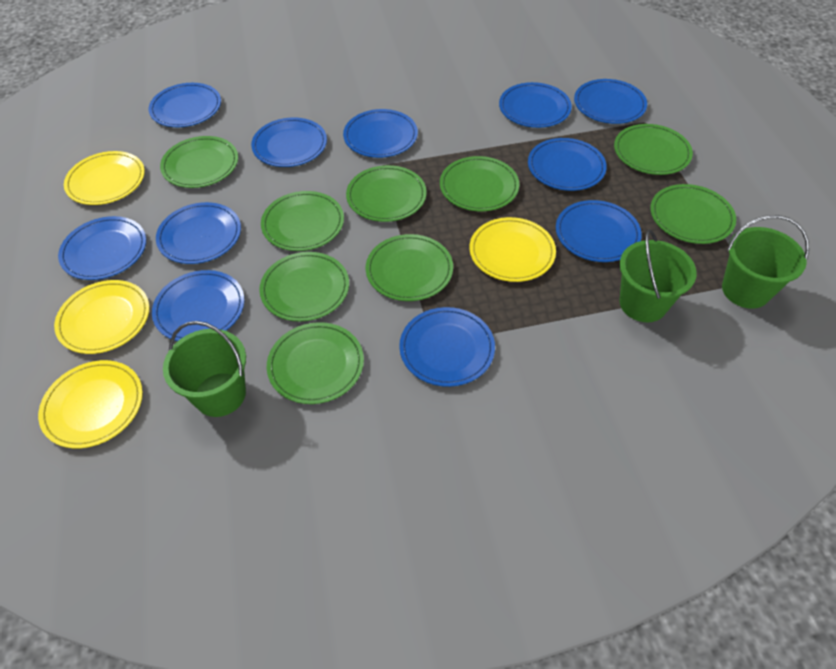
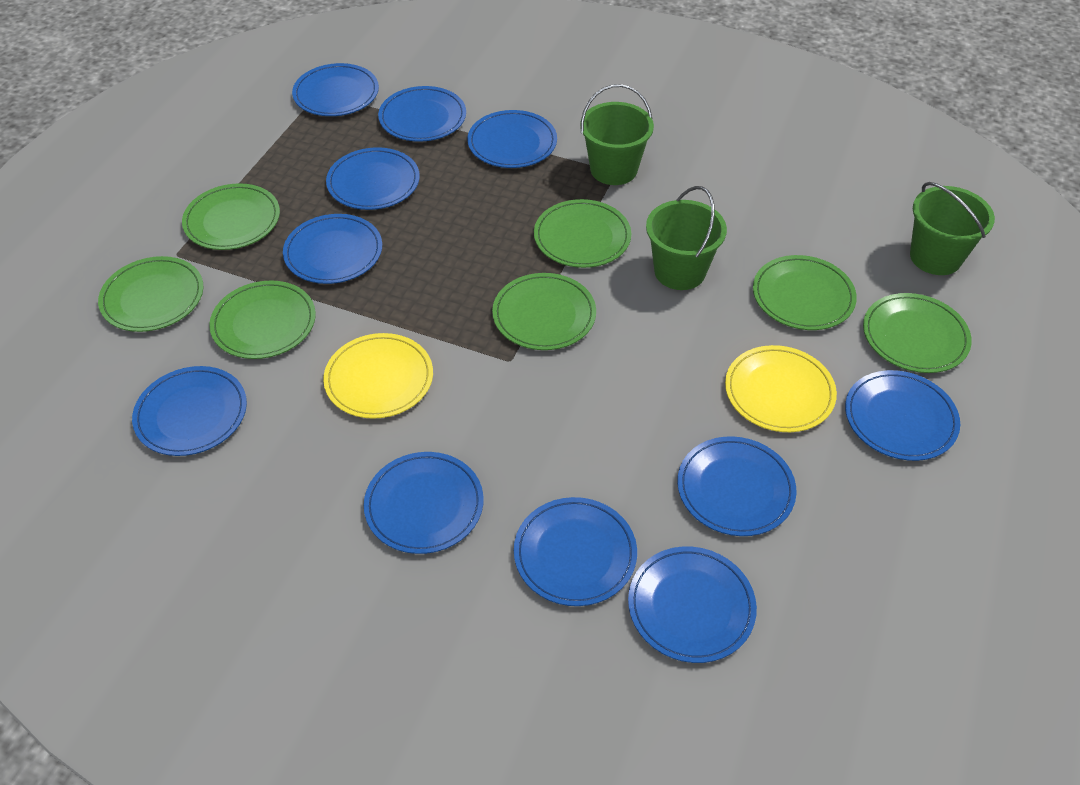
green plate: 9 -> 7
yellow plate: 4 -> 2

